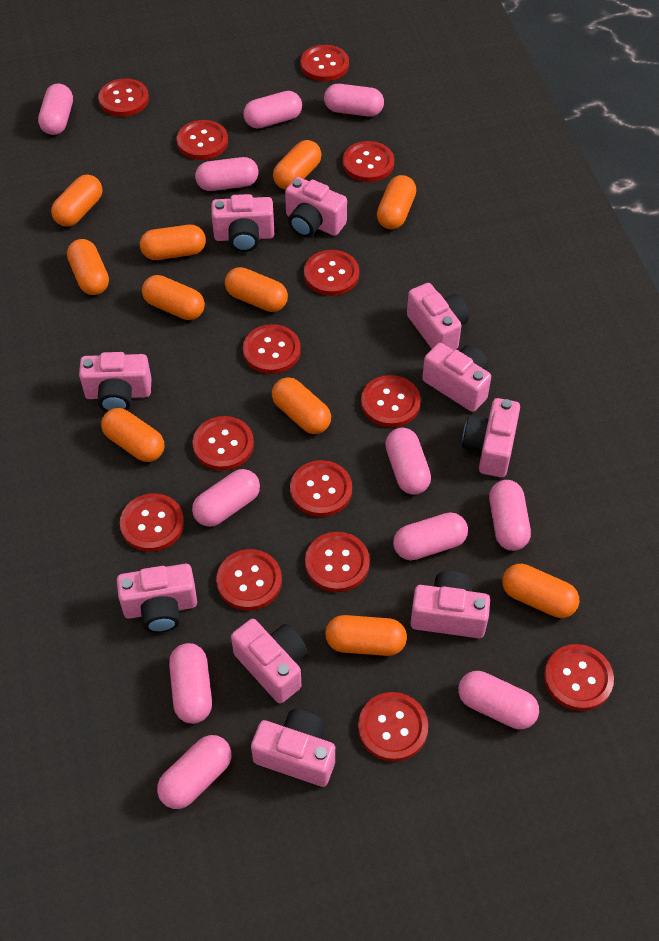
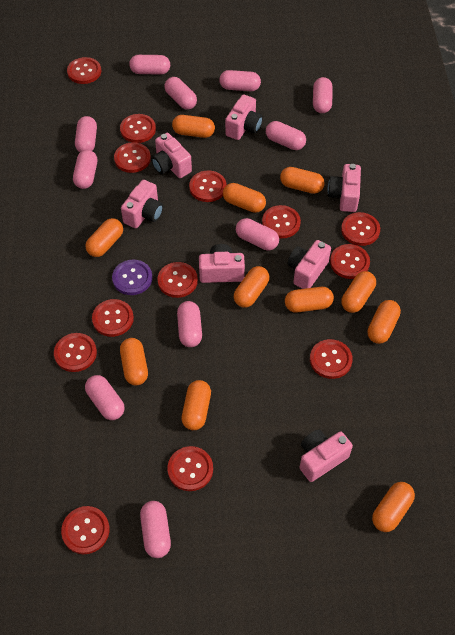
pink camera: 10 -> 7
purple button: 0 -> 1
red button: 14 -> 13

